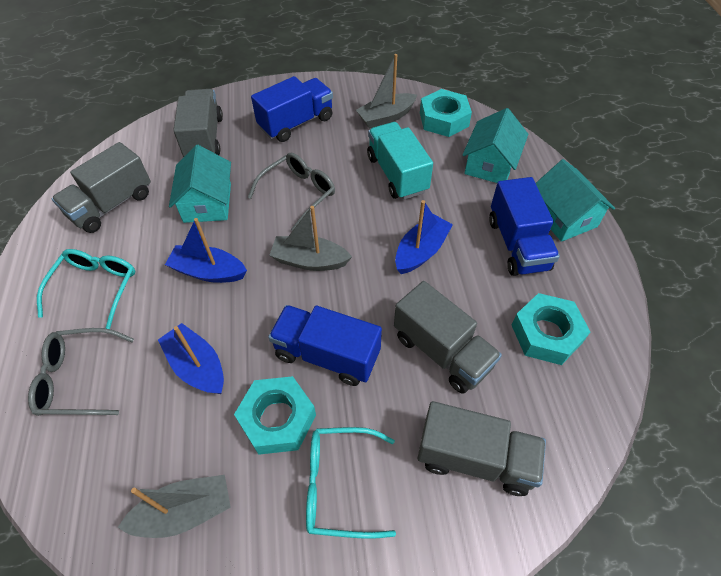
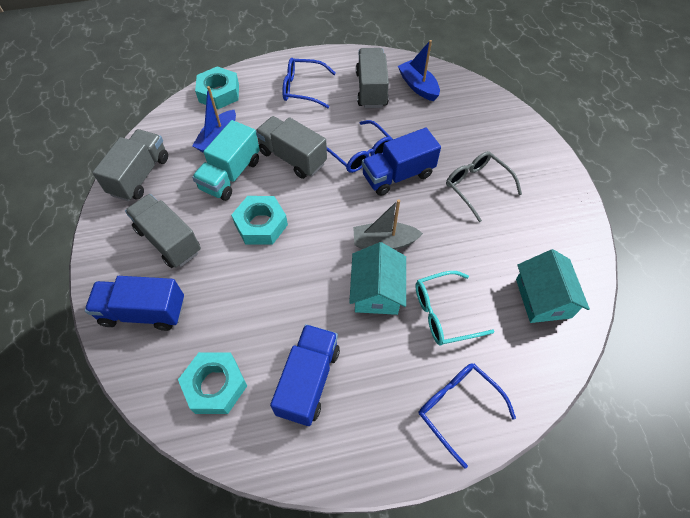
blue boat: 3 -> 2
blue glasses: 0 -> 3
grey boat: 3 -> 1
grey glasses: 2 -> 1
turquoise glasses: 2 -> 1
turquoise house: 3 -> 2

